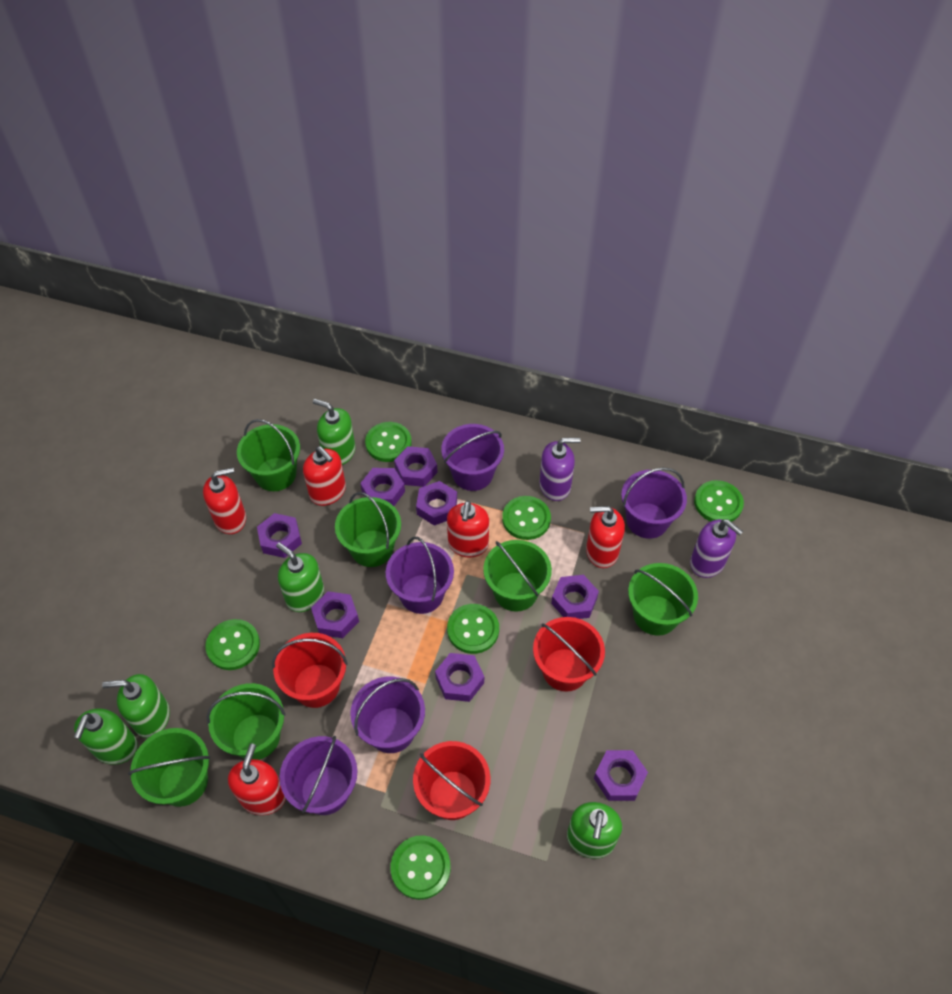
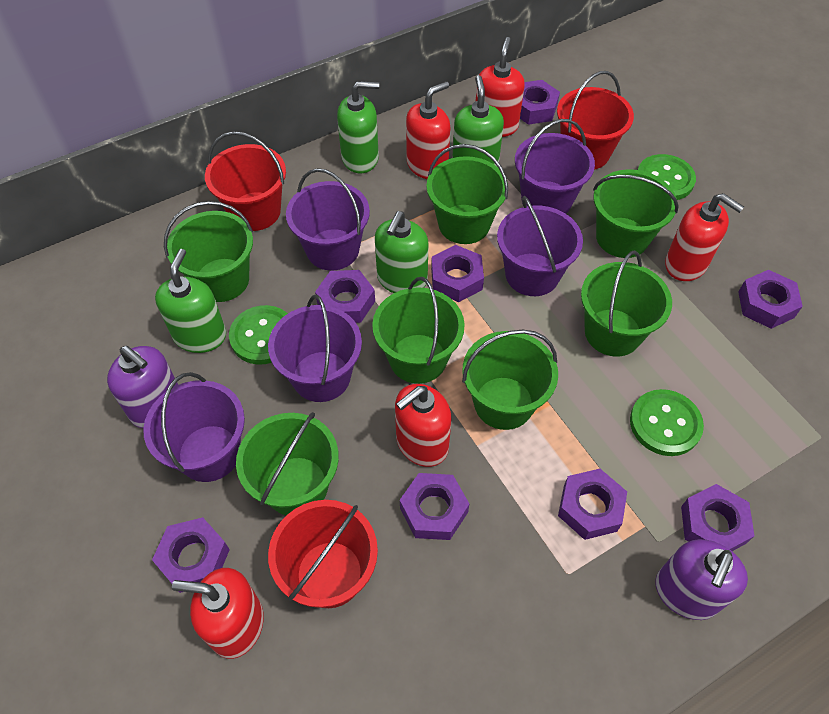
green bucket: 6 -> 7
green button: 6 -> 3
green soap dispenser: 5 -> 4

